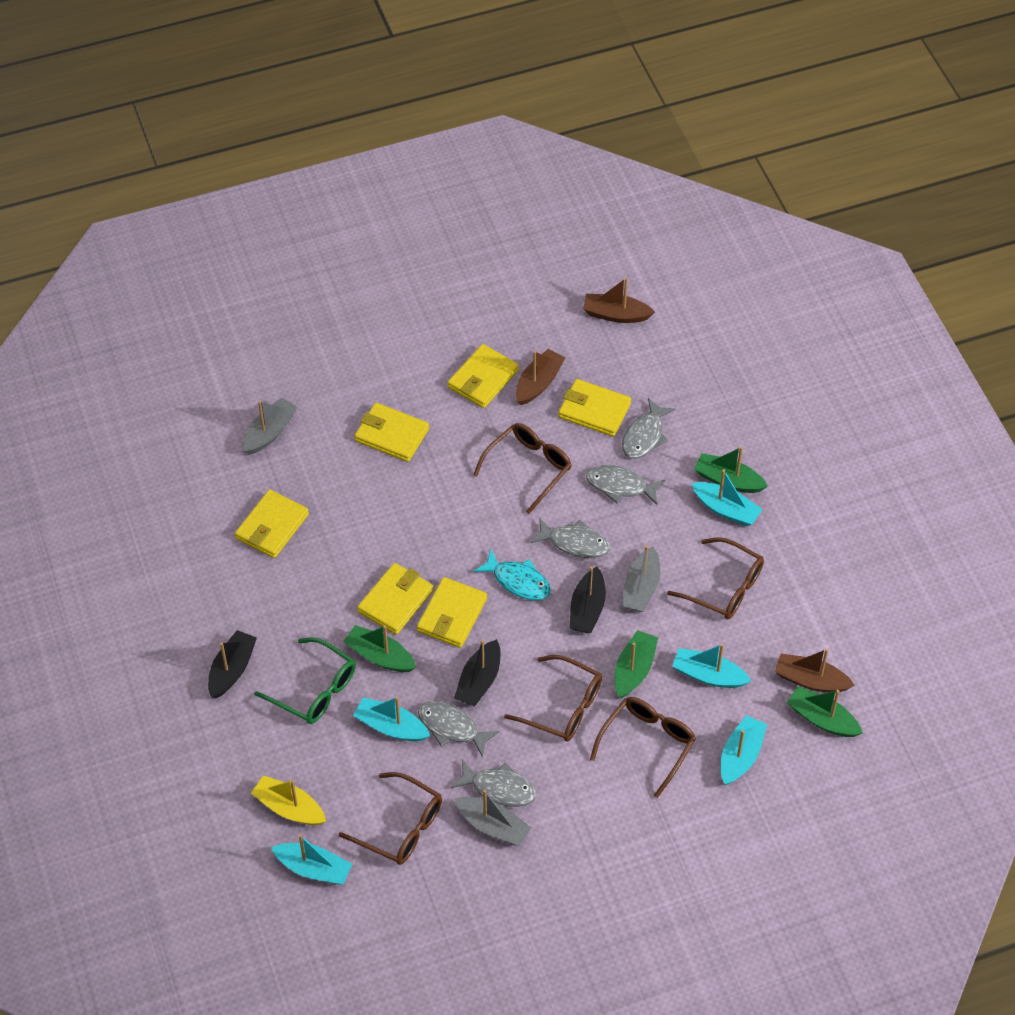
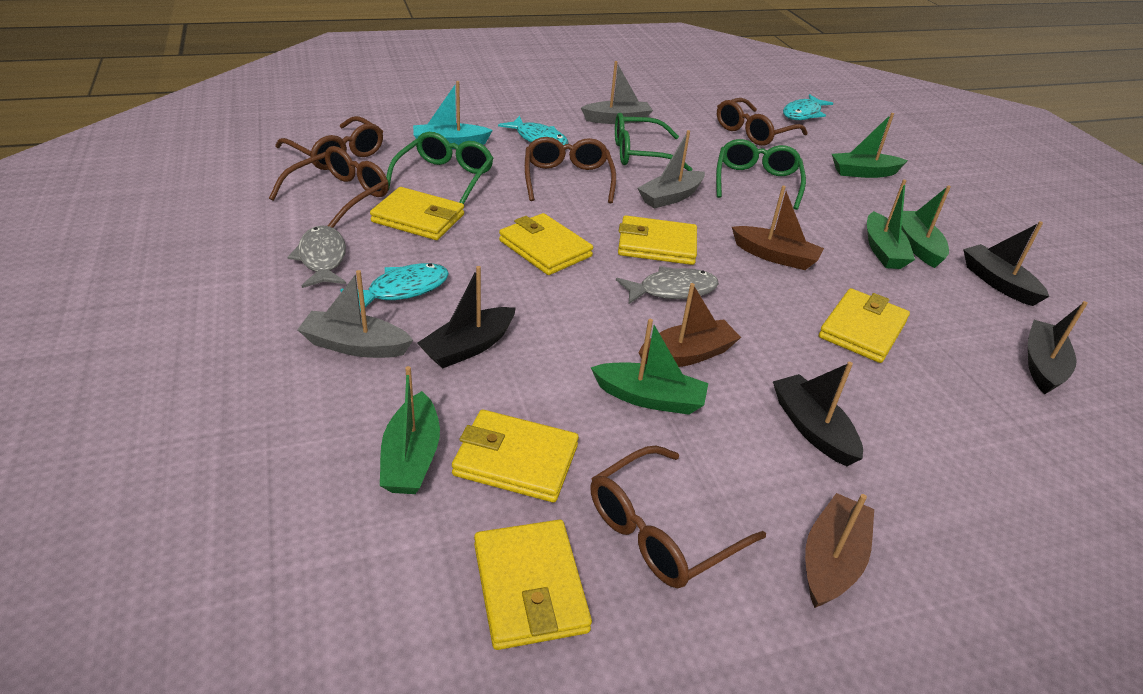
black boat: 3 -> 4
green boat: 4 -> 5
green glasses: 1 -> 3
grey fish: 5 -> 2
turquoise boat: 5 -> 1
turquoise fish: 1 -> 3
yellow boat: 1 -> 0

